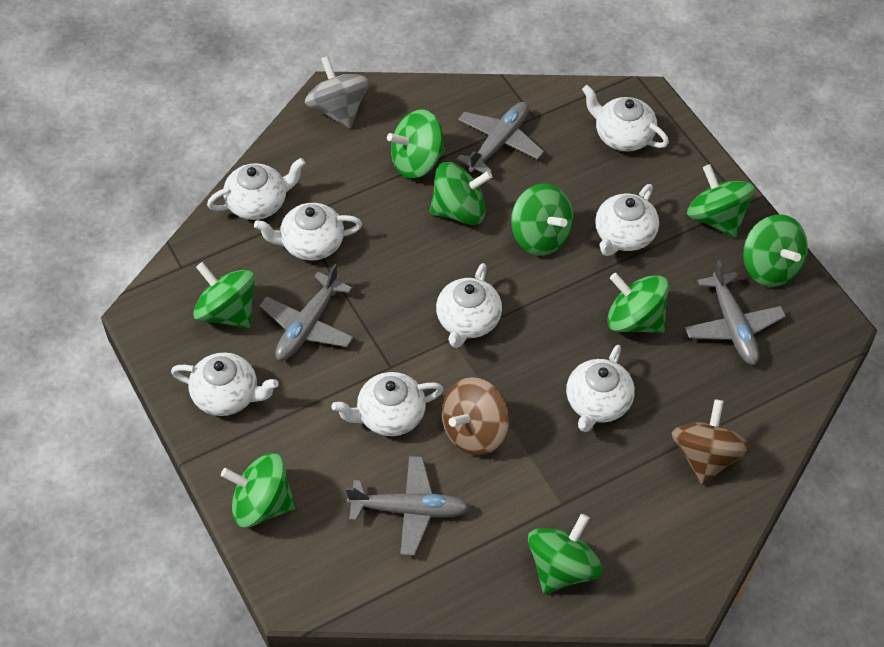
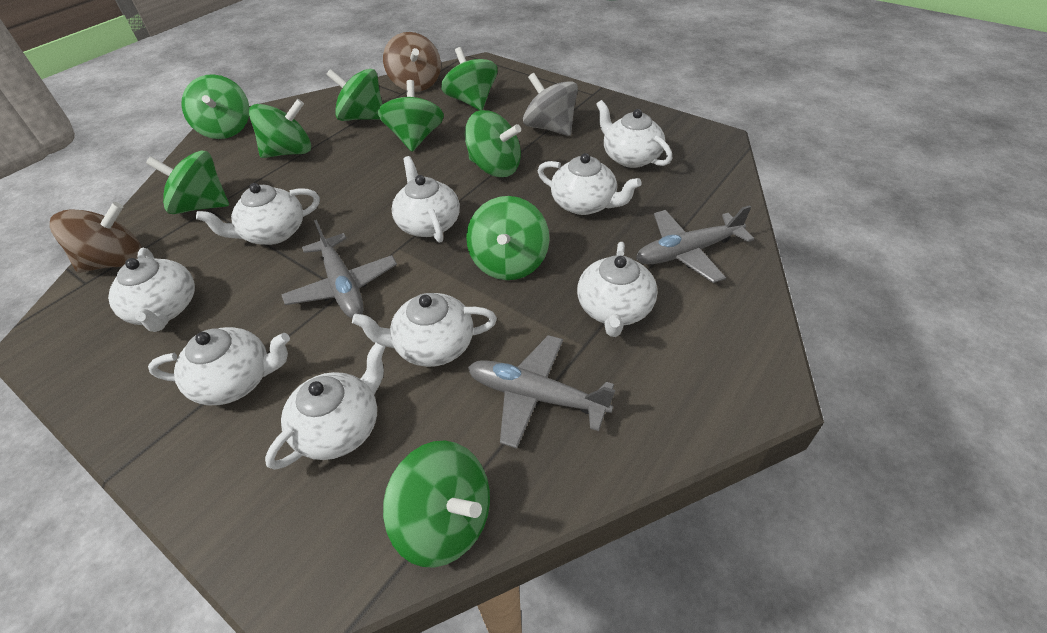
grey plane: 4 -> 3
white teapot: 8 -> 9

